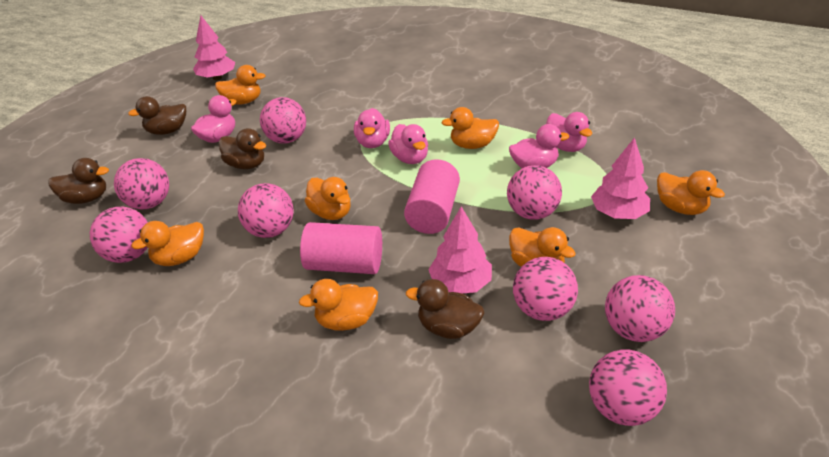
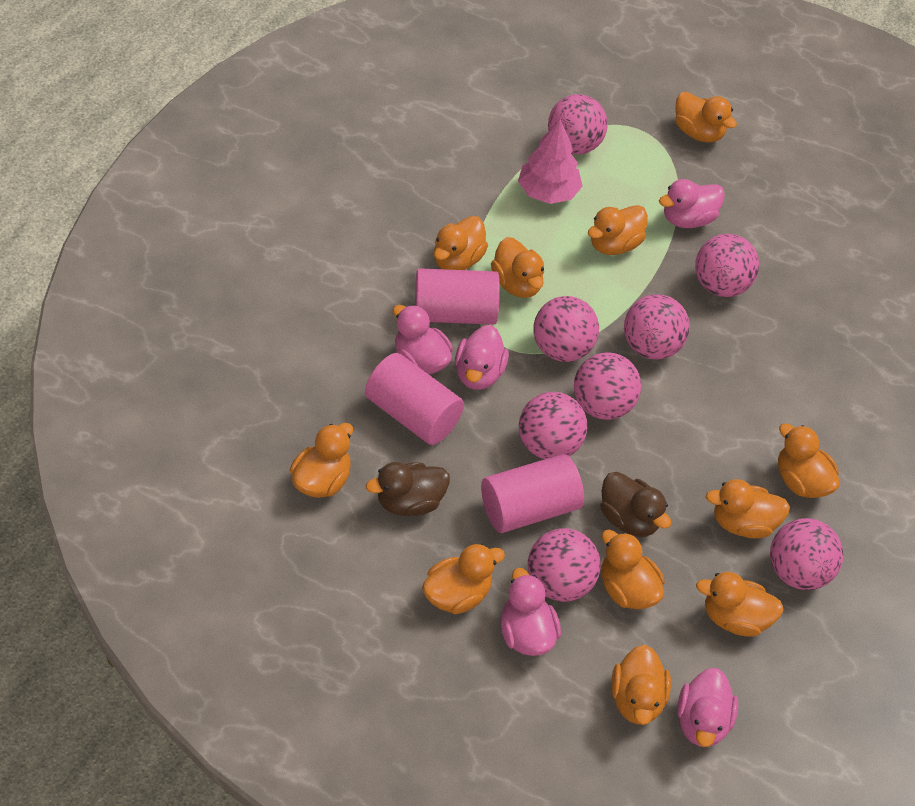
brown duck: 4 -> 2
orange duck: 7 -> 11
pink cylinder: 2 -> 3
pink tree: 3 -> 1

